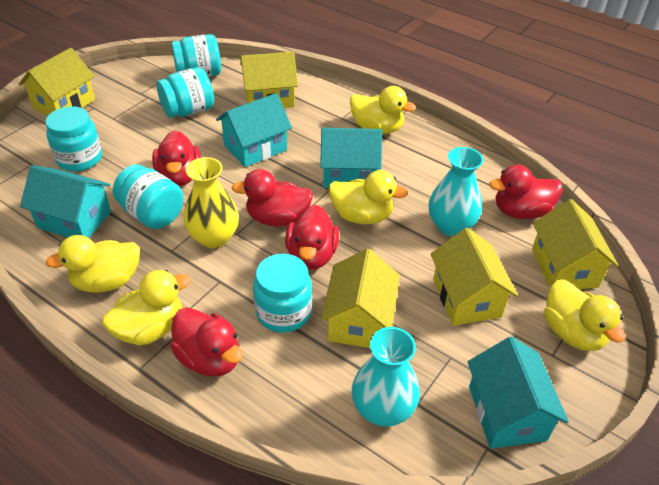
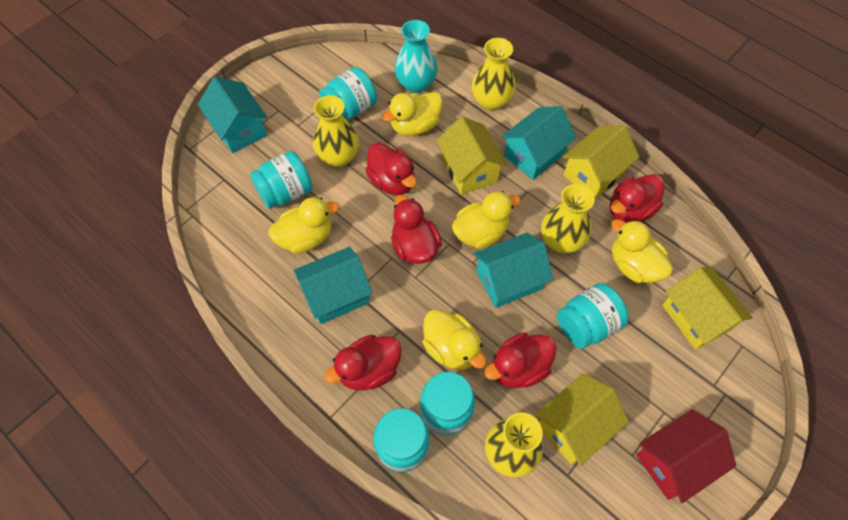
red house: 0 -> 1
turquoise vase: 2 -> 1
yellow house: 5 -> 4
yellow vase: 1 -> 4

